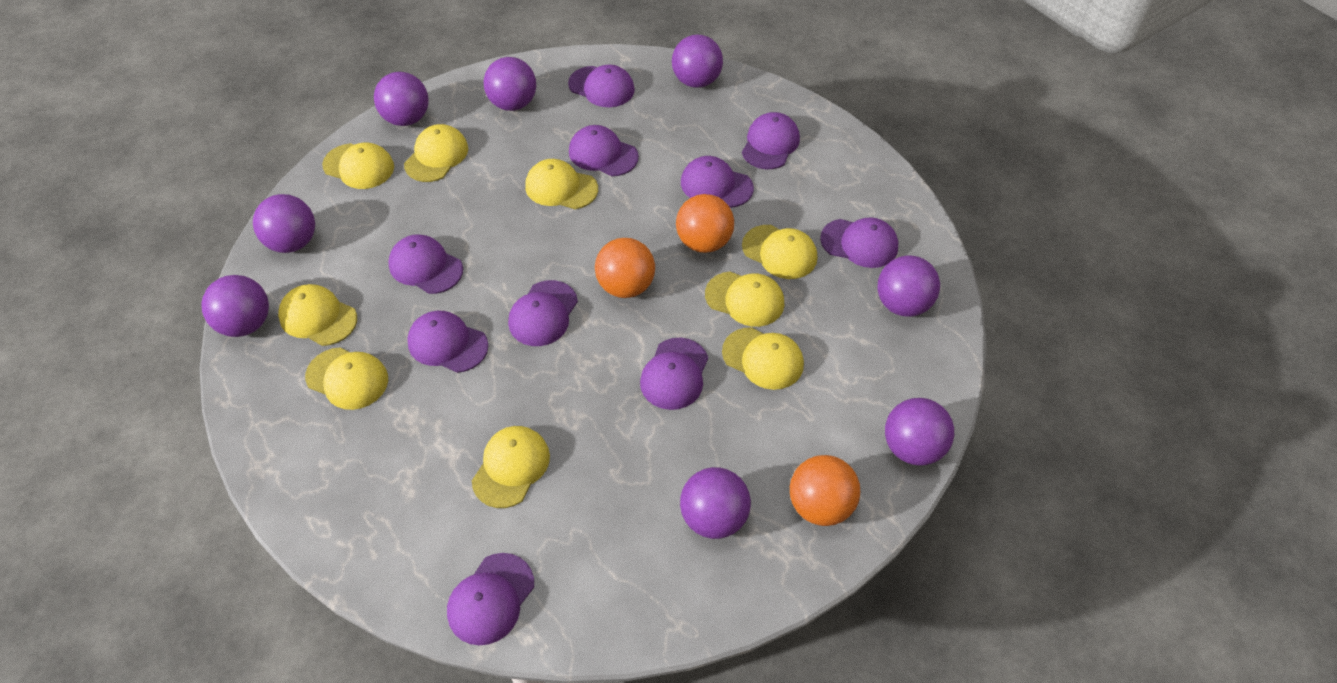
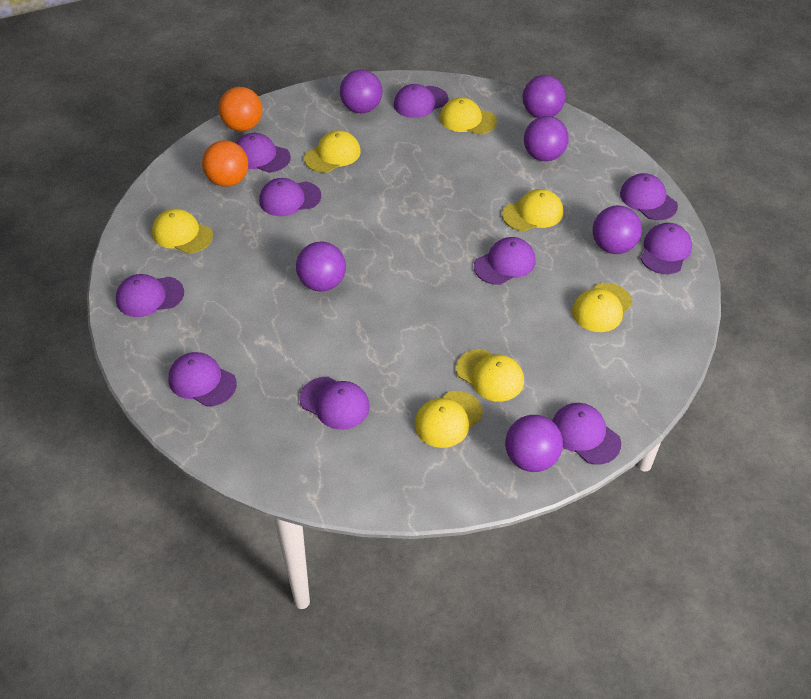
orange ball: 3 -> 2
purple ball: 8 -> 6
yellow cap: 9 -> 7

